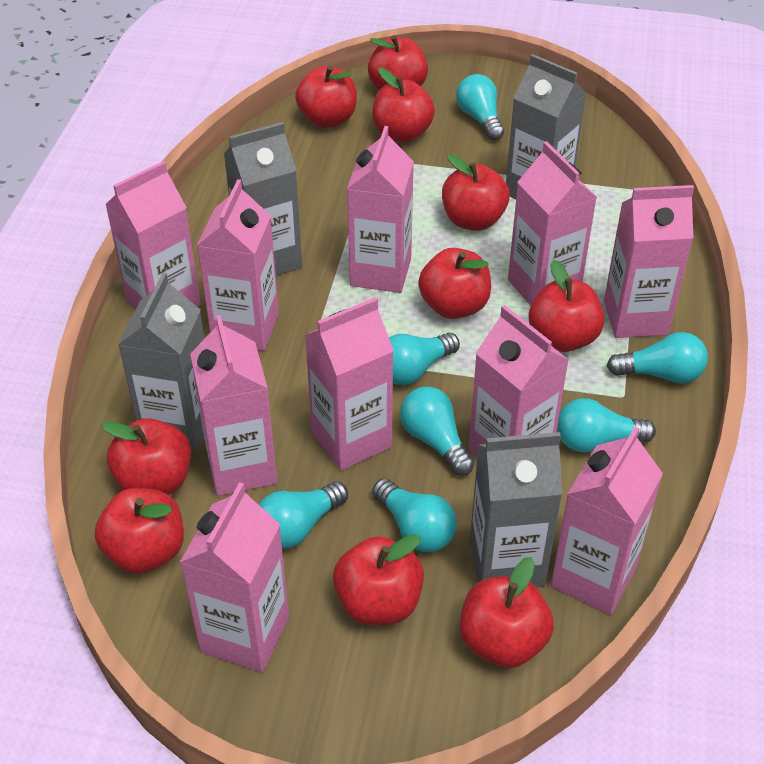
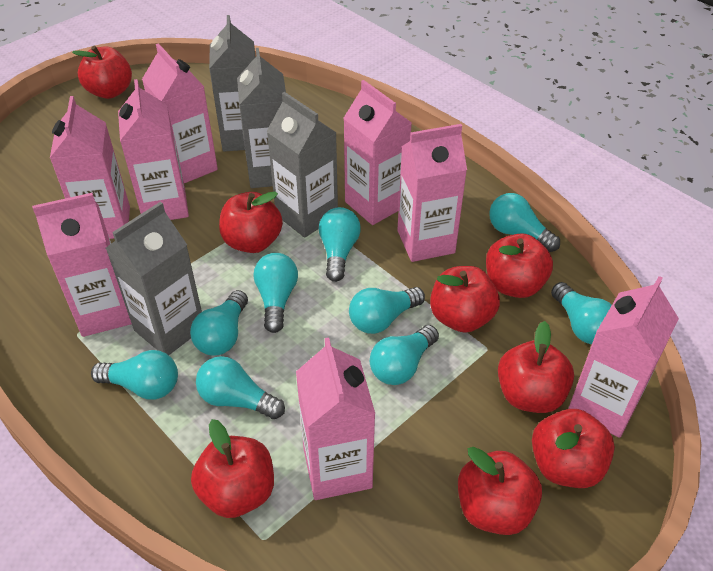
pink carton: 10 -> 8
red apple: 10 -> 8
turquoise light bulb: 7 -> 9

